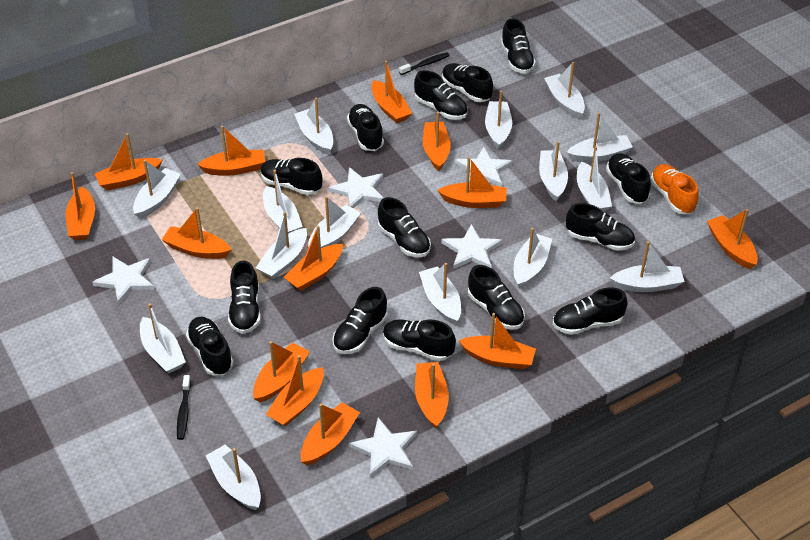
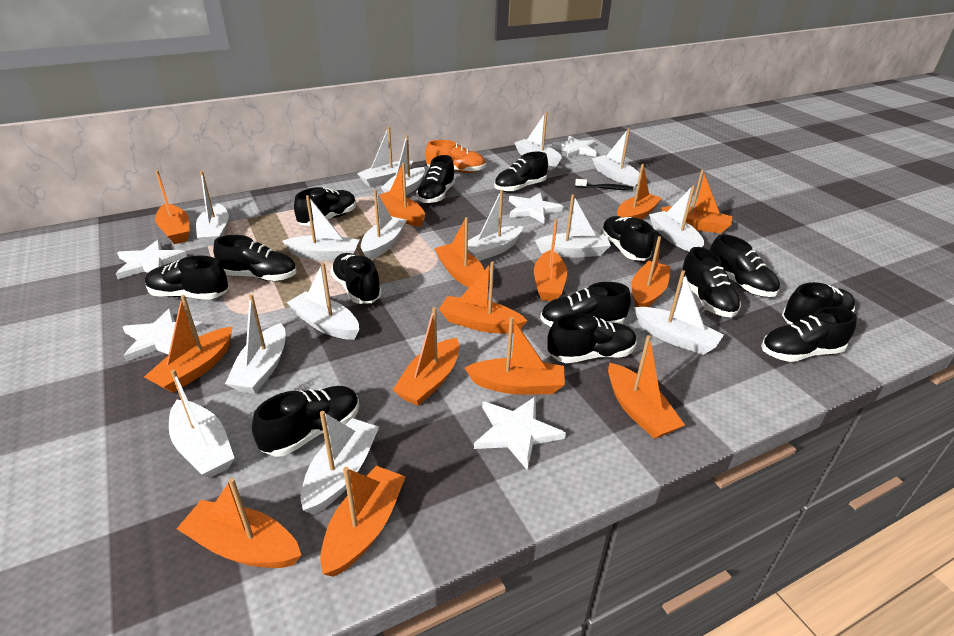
black toothbrush: 2 -> 1

